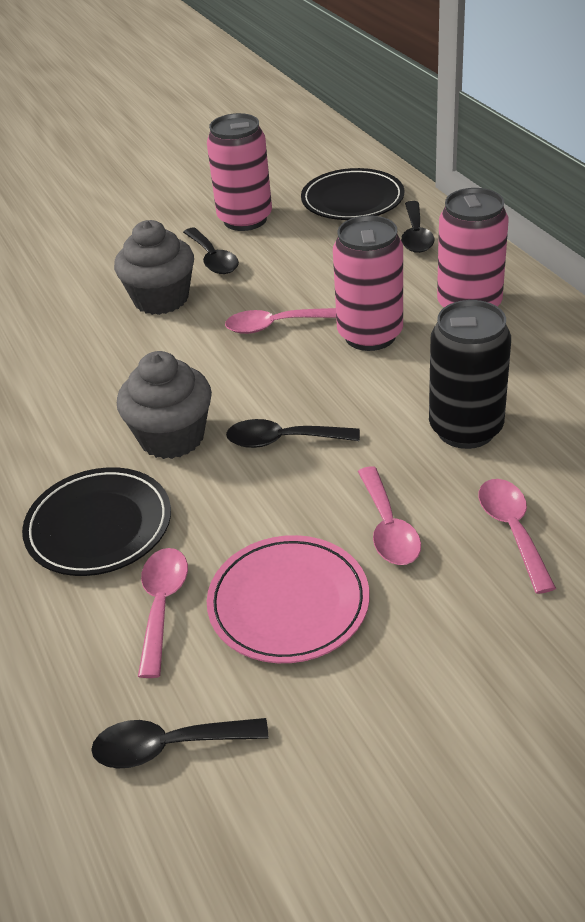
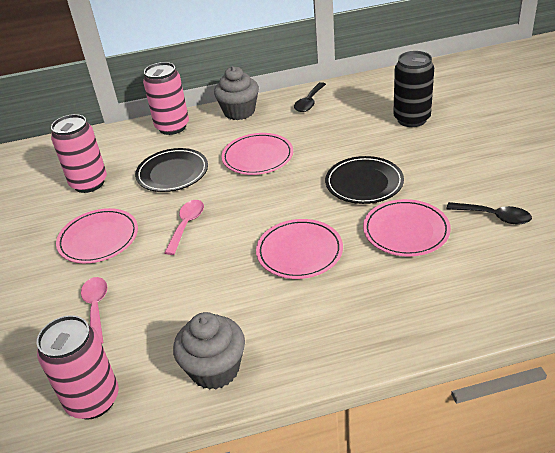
black spoon: 4 -> 2
pink plate: 1 -> 4
pink spoon: 4 -> 2

